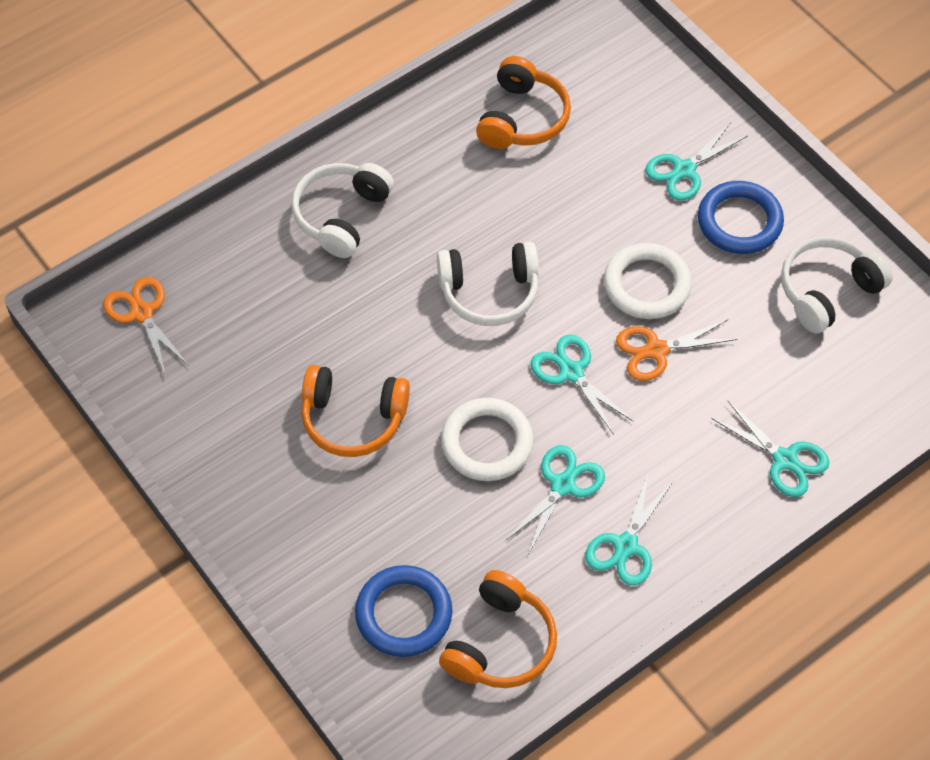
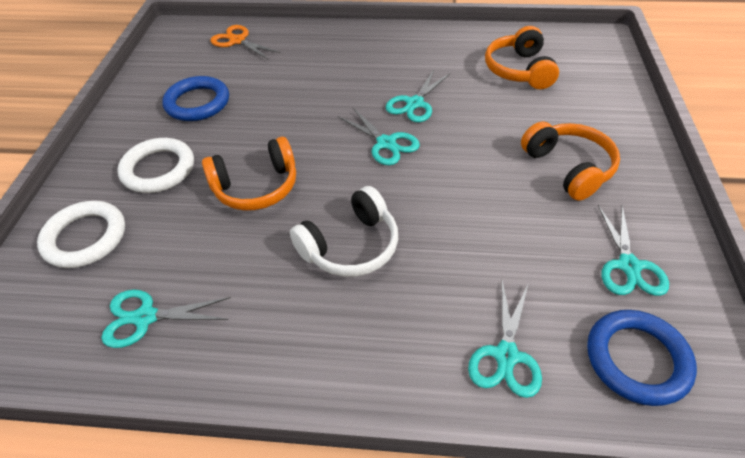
orange scissors: 2 -> 1
white headphones: 3 -> 1

